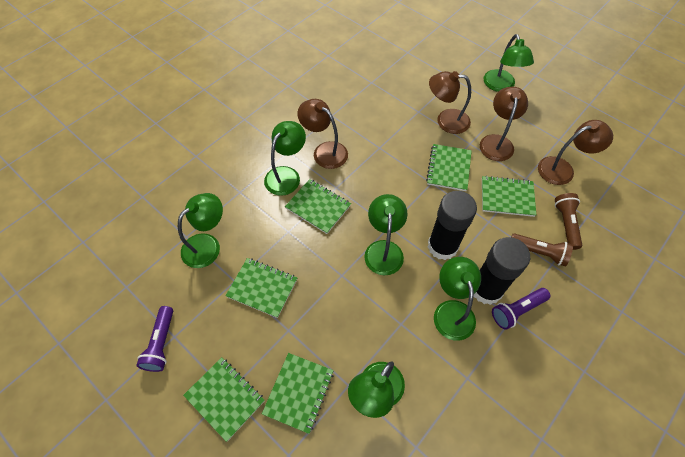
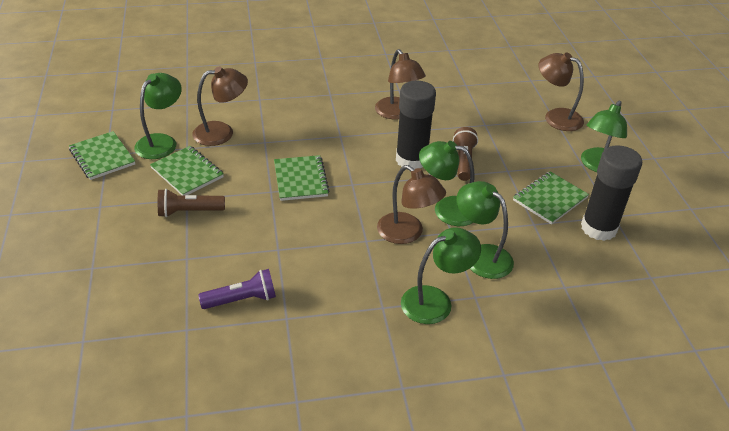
green lamp: 6 -> 5
green notebook: 6 -> 4
purple flashlight: 2 -> 1

